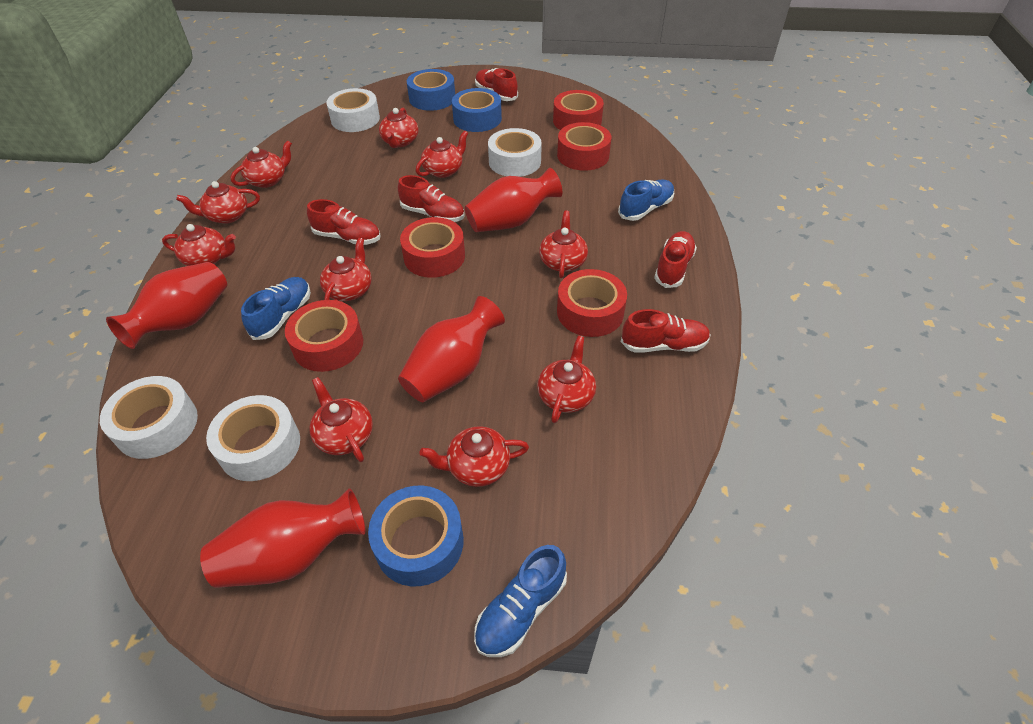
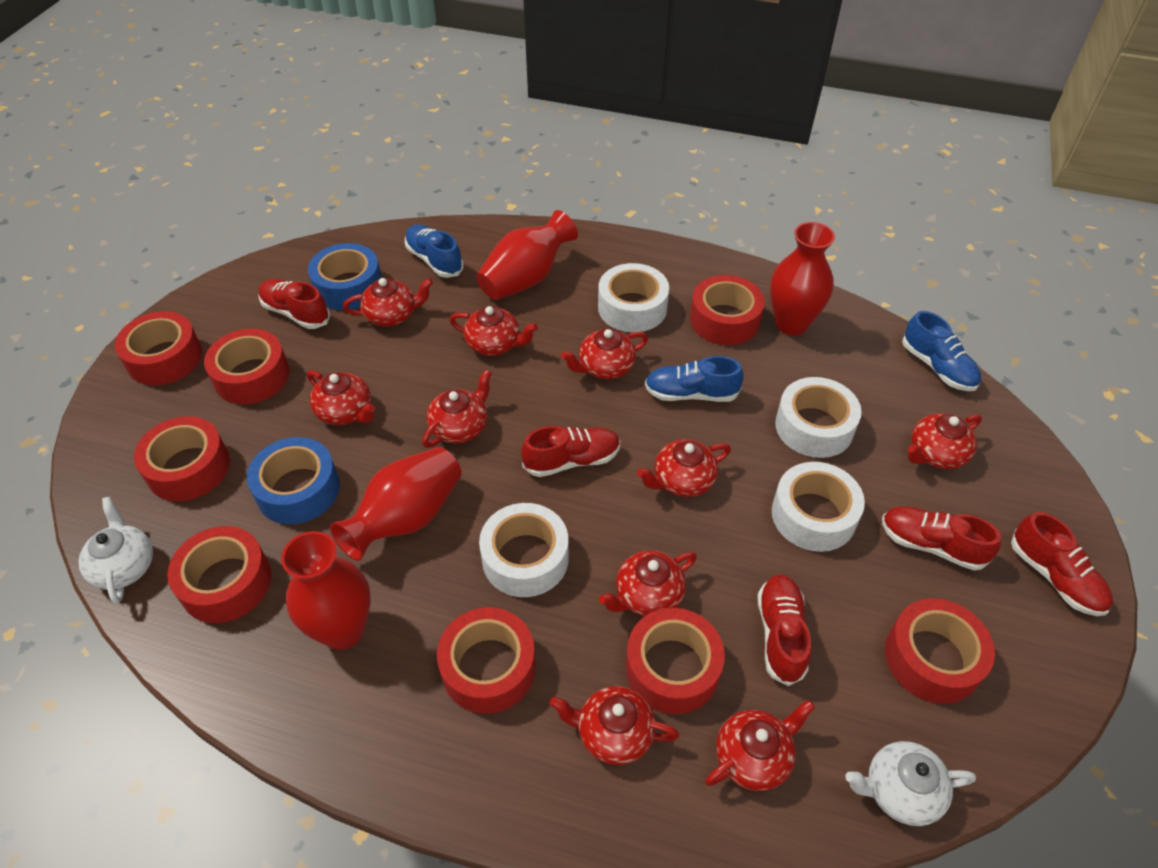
blue tape: 3 -> 2
red tape: 5 -> 8
white teapot: 0 -> 2

